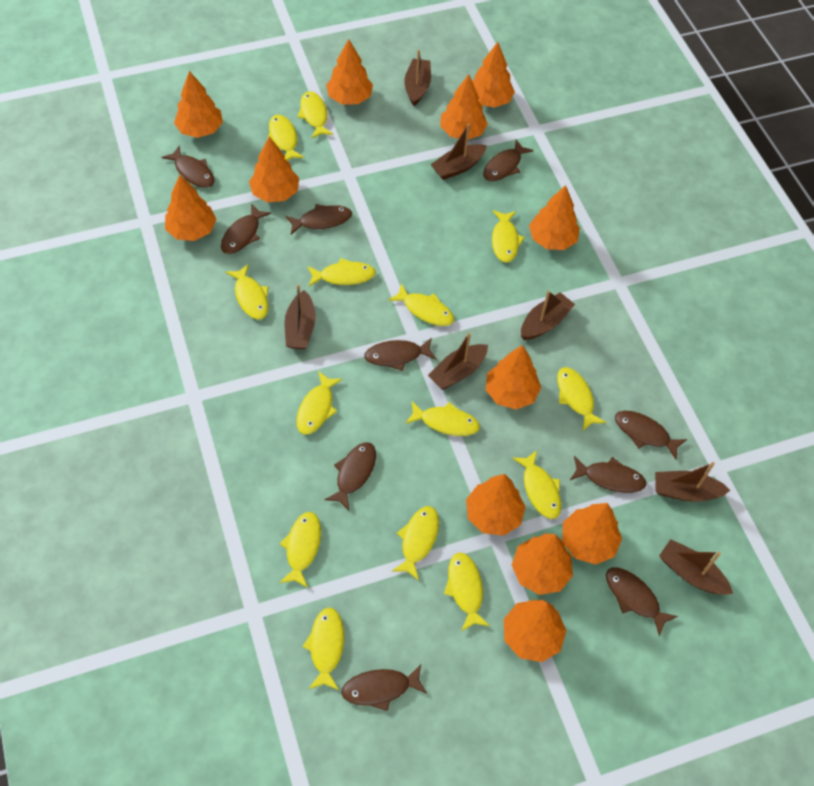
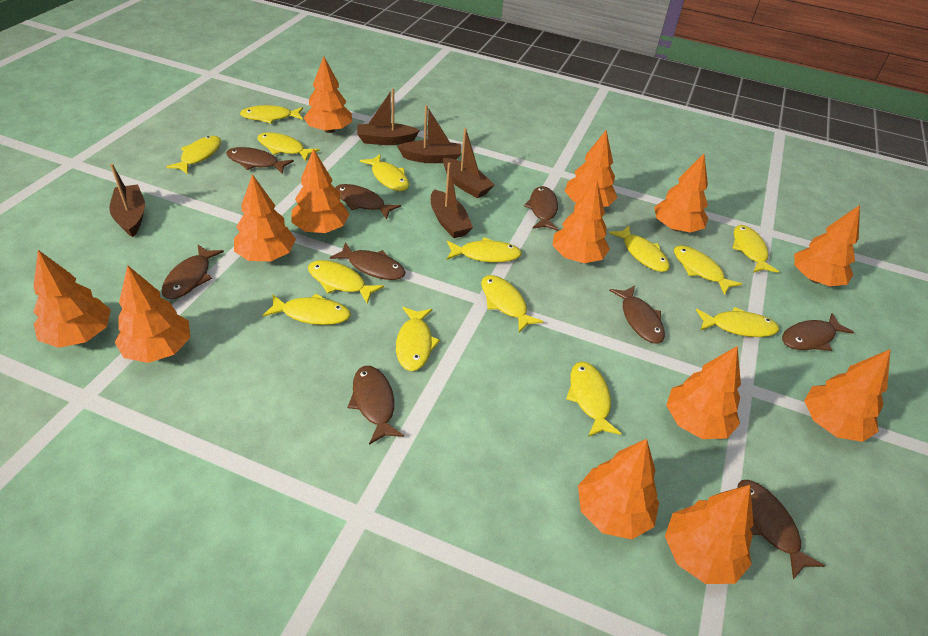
brown boat: 7 -> 5
brown fish: 10 -> 9
orange tree: 12 -> 13

